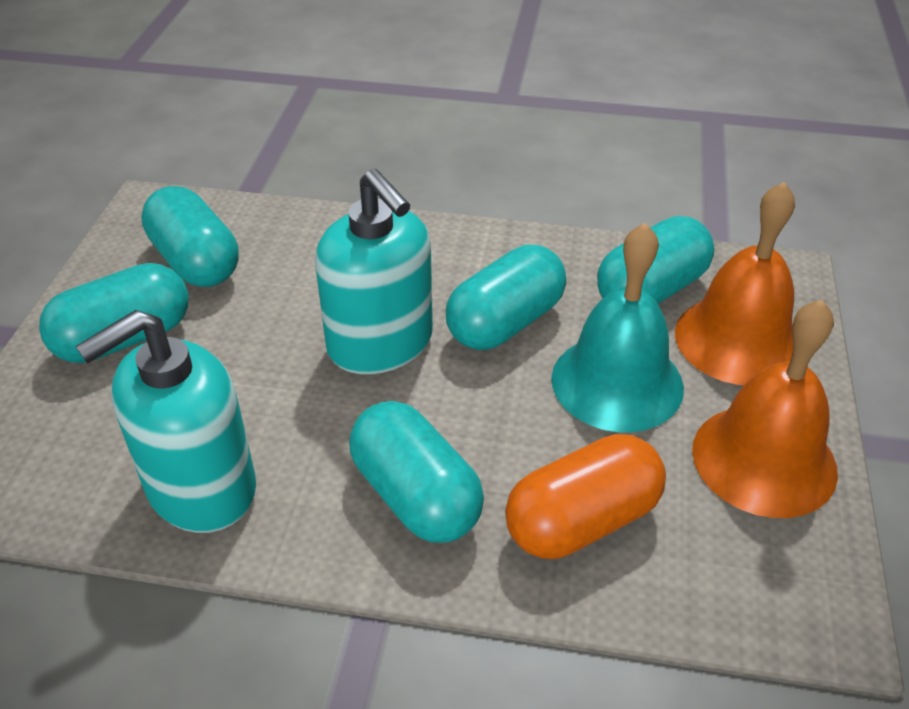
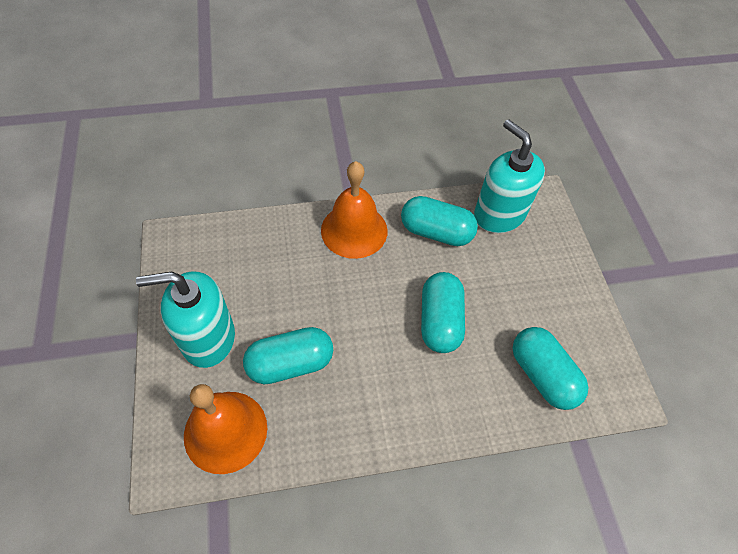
orange capsule: 1 -> 0
turquoise bell: 1 -> 0
turquoise capsule: 5 -> 4

